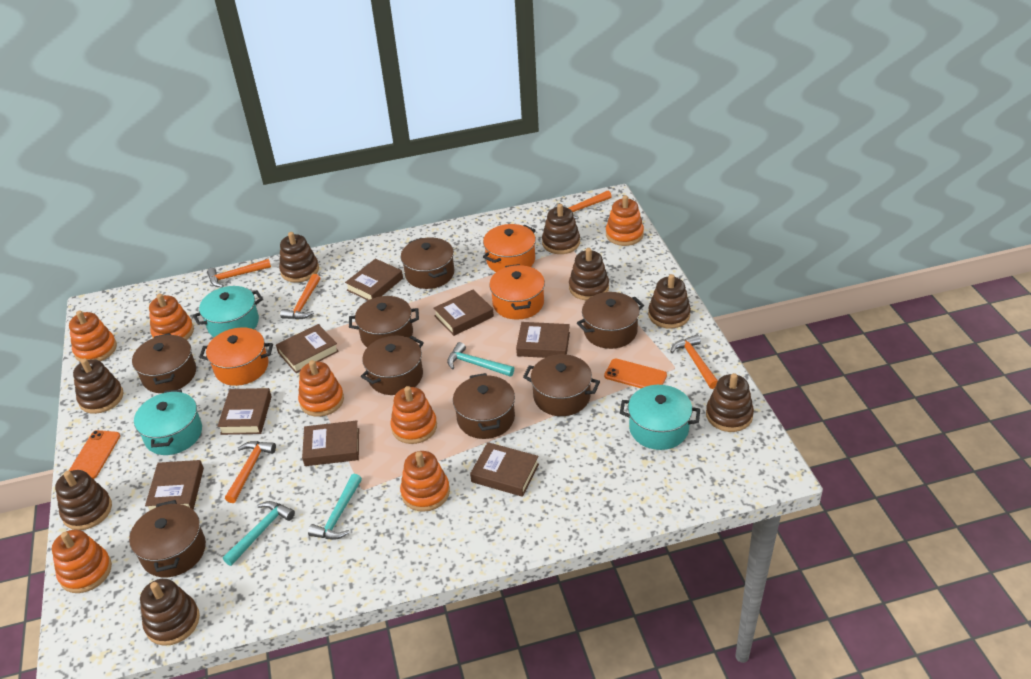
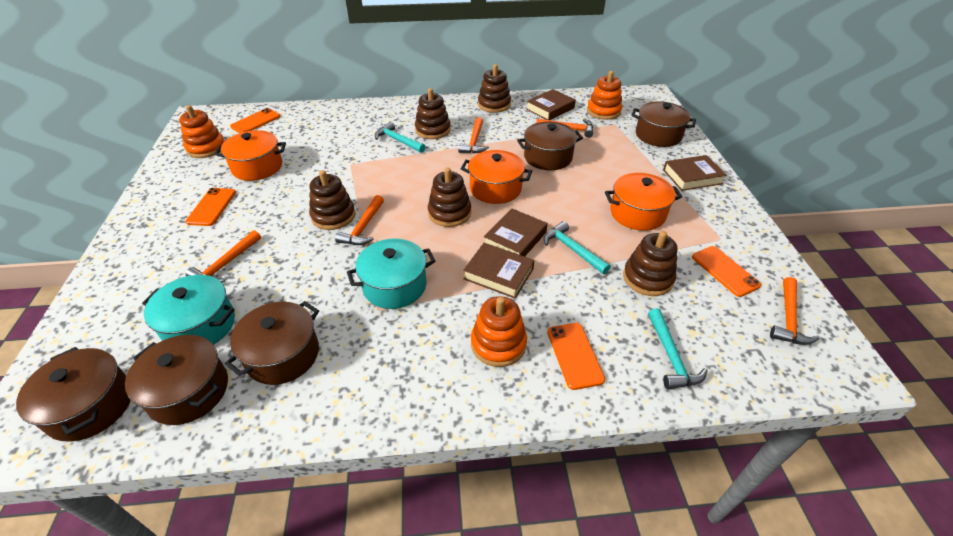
brown book: 8 -> 4
brown pot: 8 -> 5
brown stacking toy: 8 -> 5
orange phone: 2 -> 4
orange stacking toy: 7 -> 3
turquoise pot: 3 -> 2

